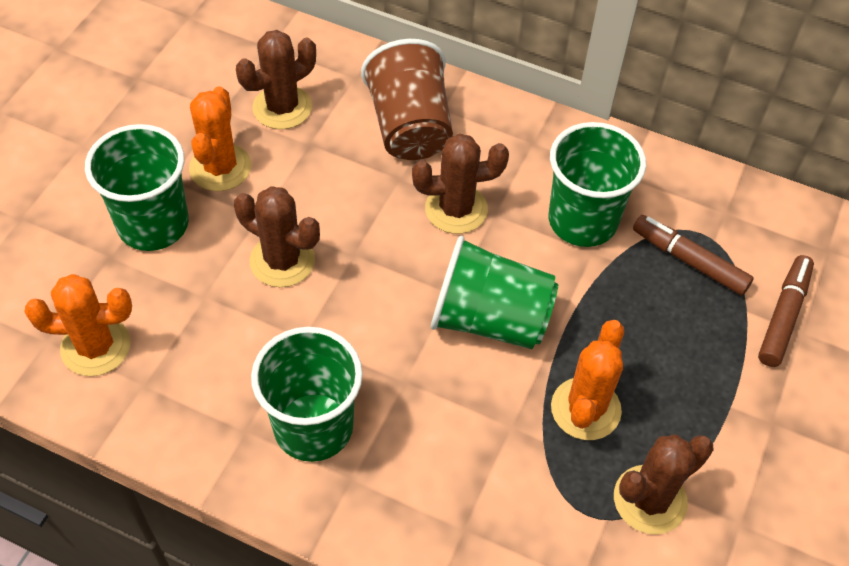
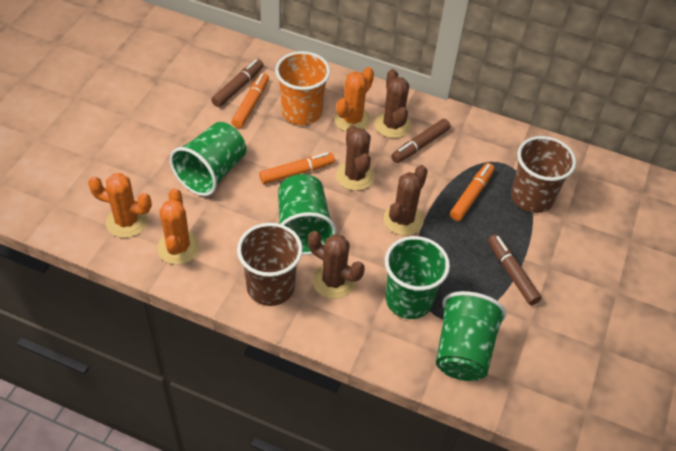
brown cup: 1 -> 2
brown marker: 2 -> 3
orange cup: 0 -> 1
orange marker: 0 -> 3

